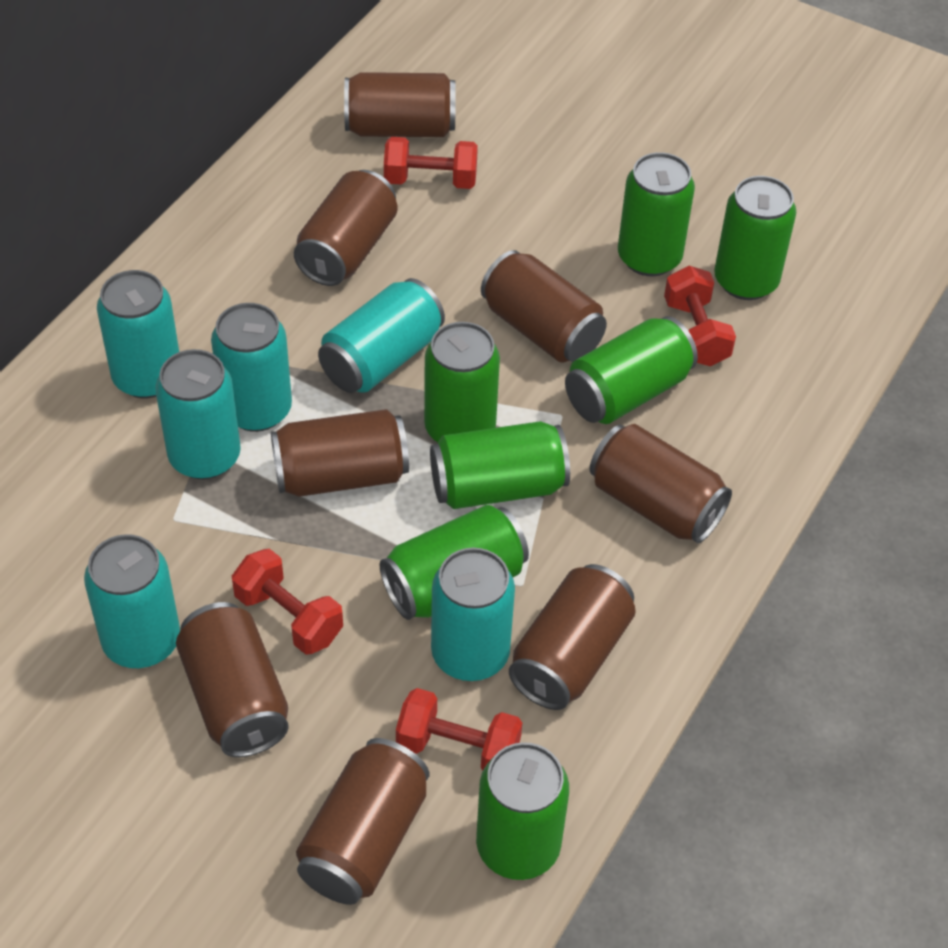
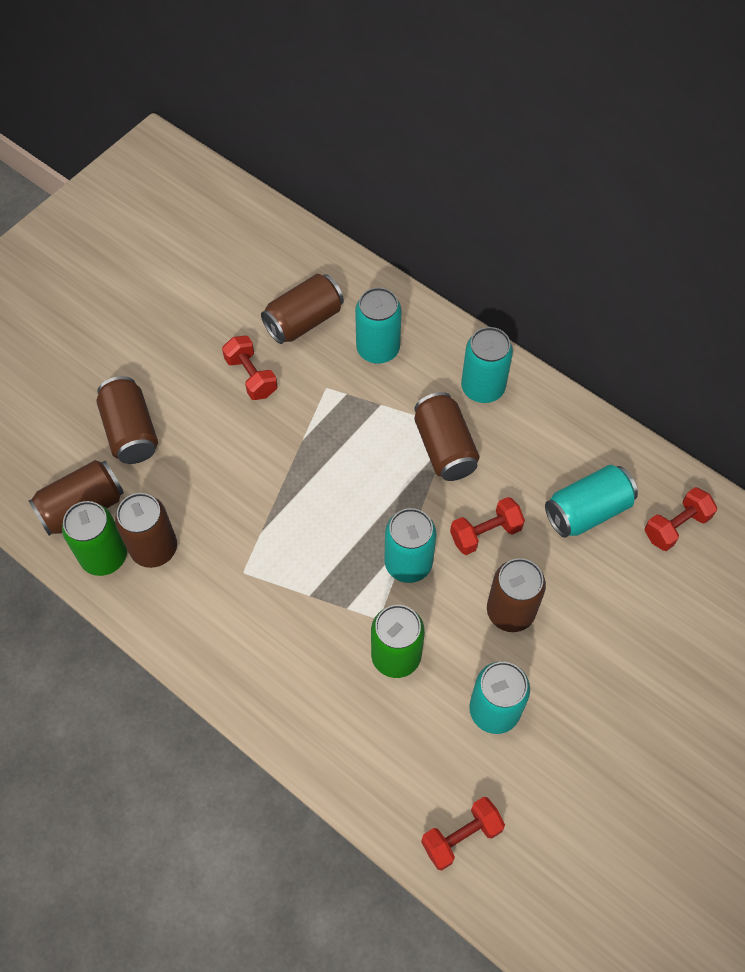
brown can: 8 -> 6
green can: 7 -> 2
turquoise can: 6 -> 5

